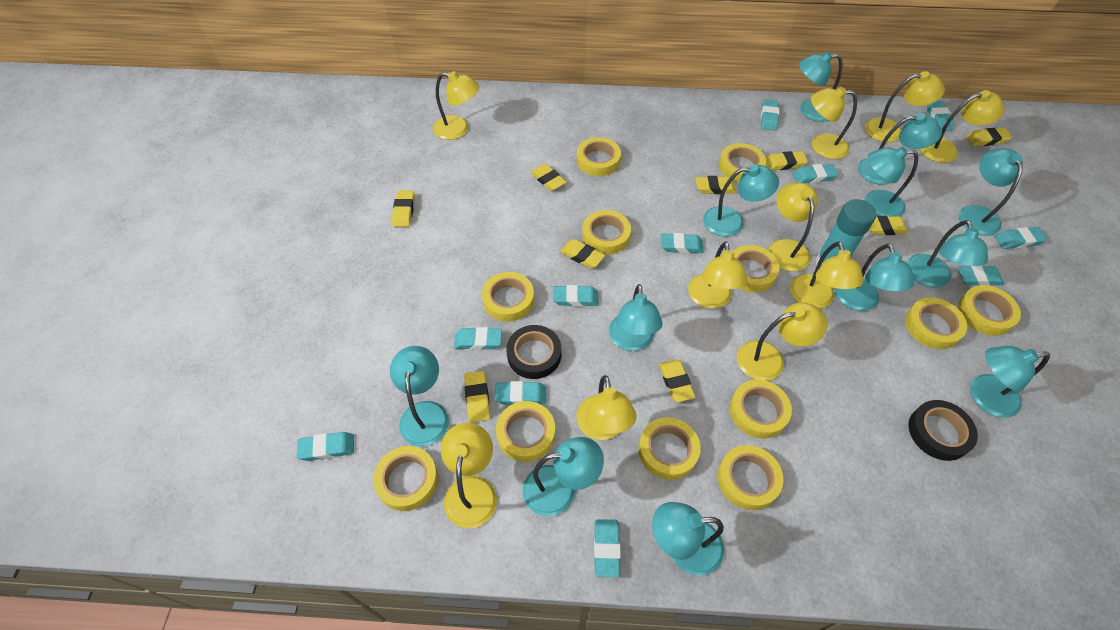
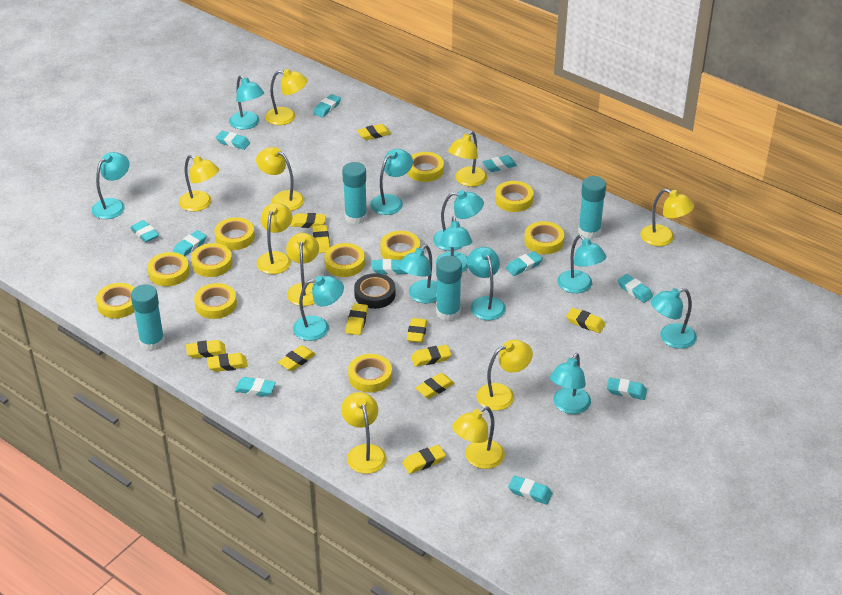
black tape: 2 -> 1
turquoise glue stick: 1 -> 4
turquoise lamp: 12 -> 11
yellow eraser: 9 -> 12
yellow tape: 12 -> 11

